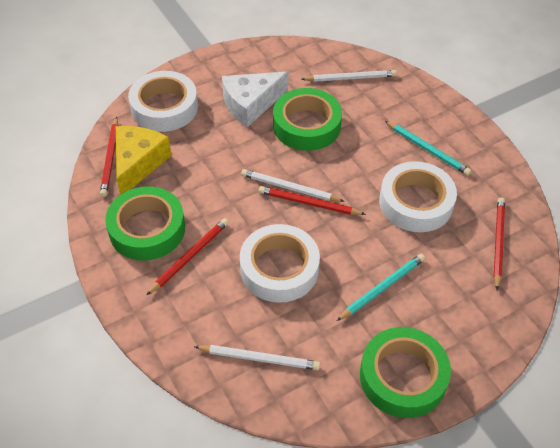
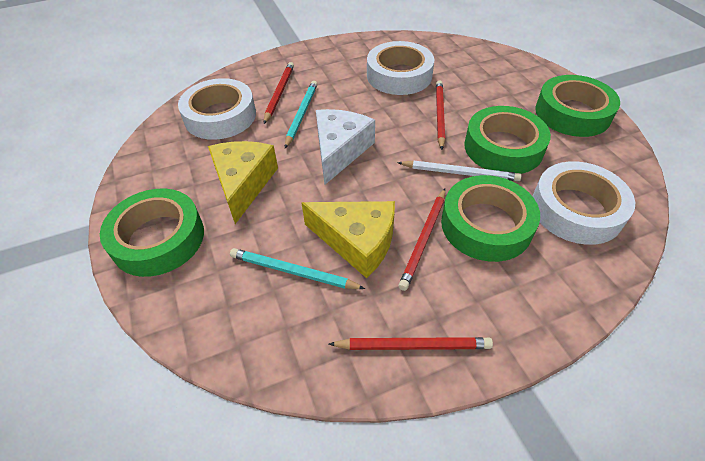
green tape: 3 -> 4
white pencil: 3 -> 1
yellow cheese: 1 -> 2

